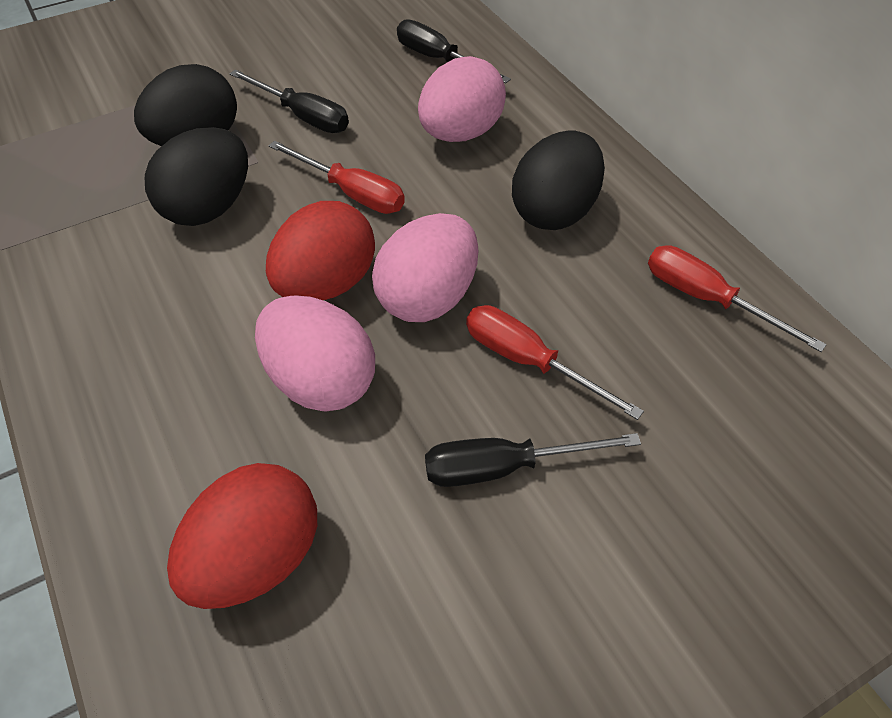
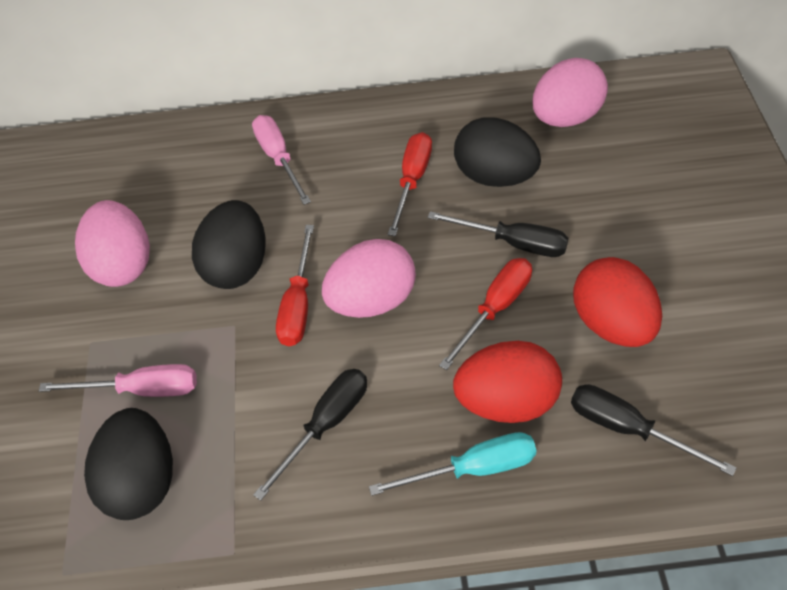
pink screwdriver: 0 -> 2
turquoise screwdriver: 0 -> 1

